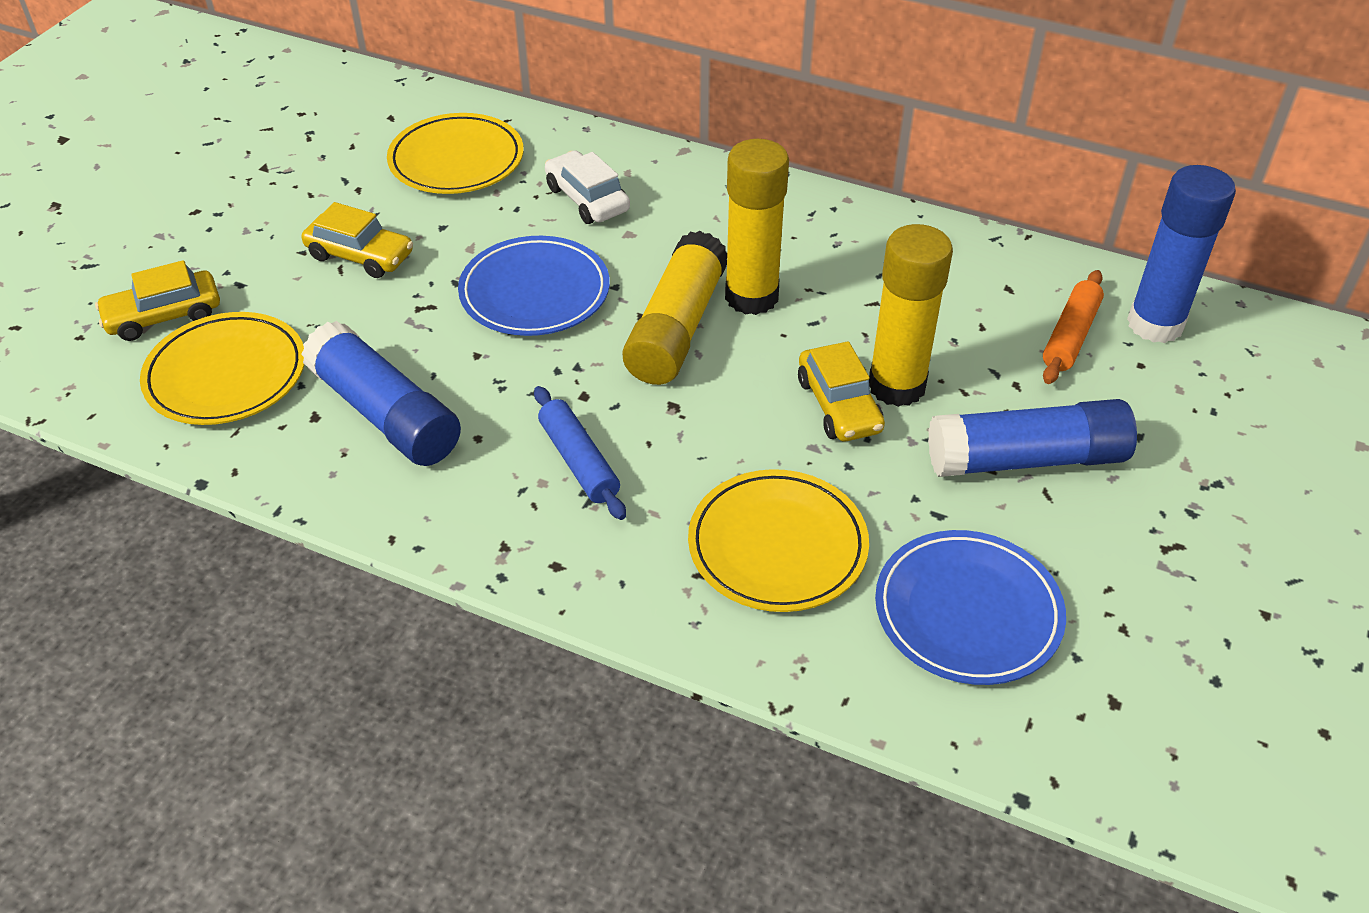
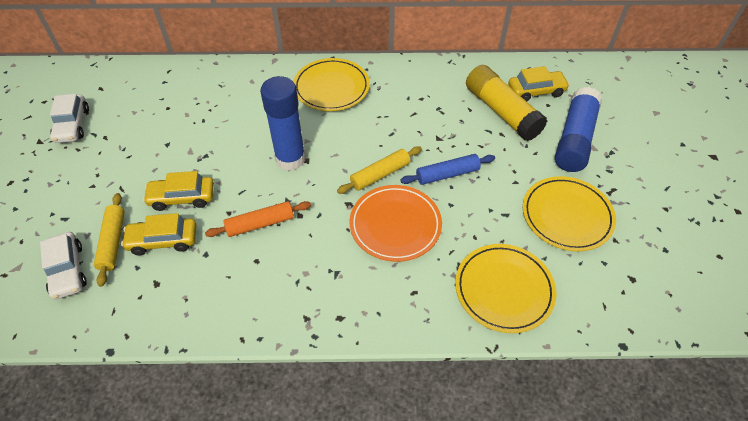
blue glue stick: 3 -> 2
blue plate: 2 -> 0
orange plate: 0 -> 1
white car: 1 -> 2
yellow glue stick: 3 -> 1
yellow rolling pin: 0 -> 2

